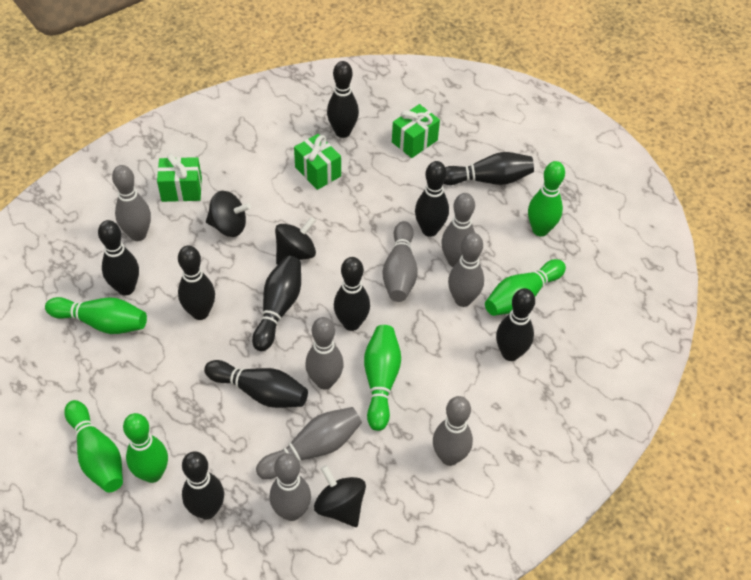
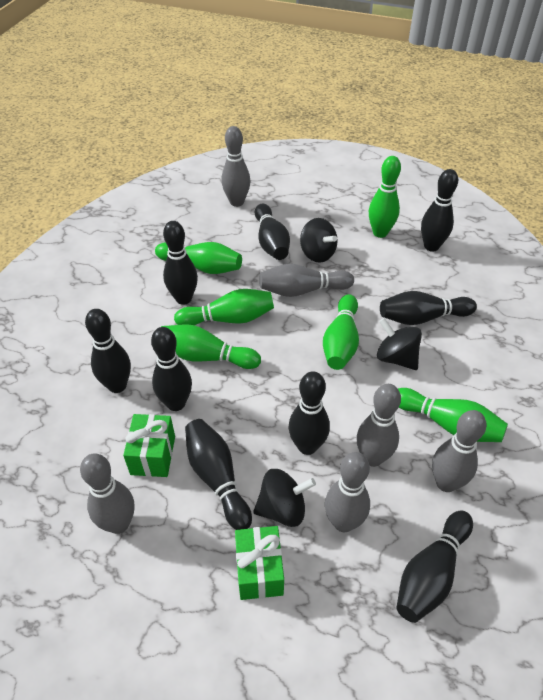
black bowling pin: 10 -> 9
green gift: 3 -> 2
grey bowling pin: 8 -> 6

